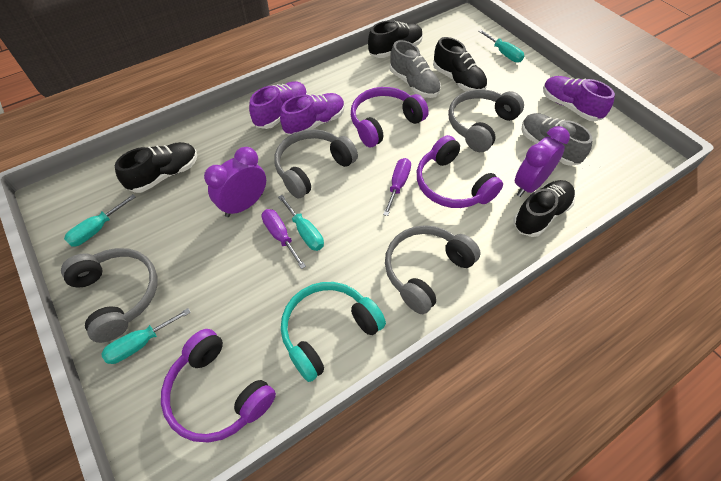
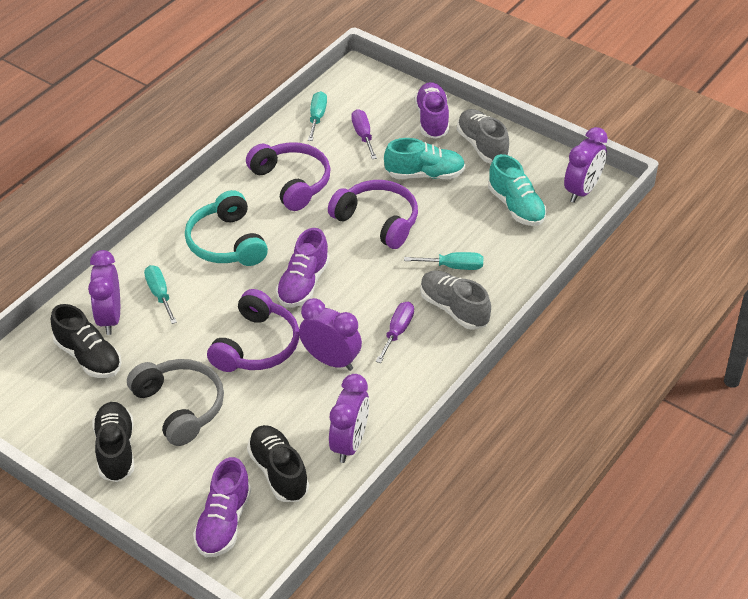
black shoe: 4 -> 3
grey headphones: 4 -> 1
purple clock: 2 -> 4
turquoise screwdriver: 4 -> 3
turquoise shoe: 0 -> 2

